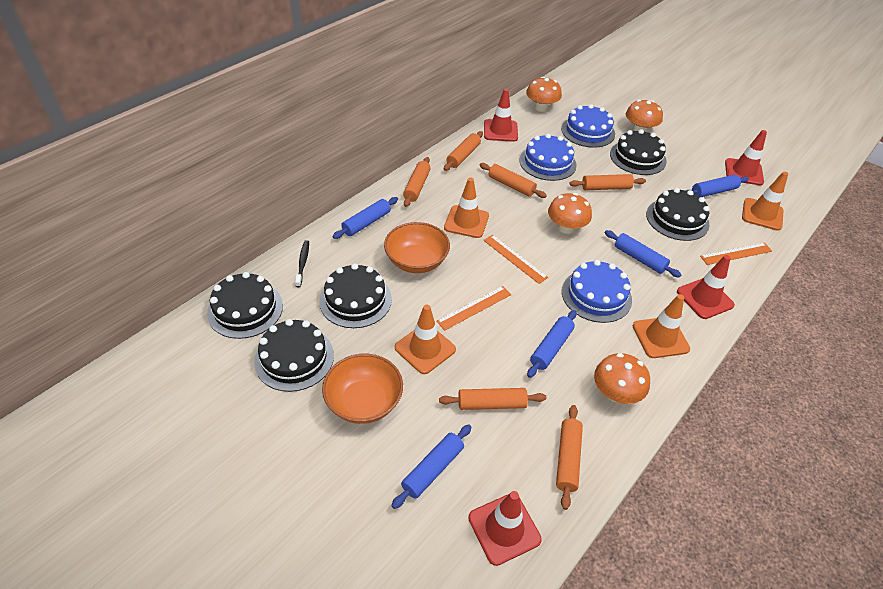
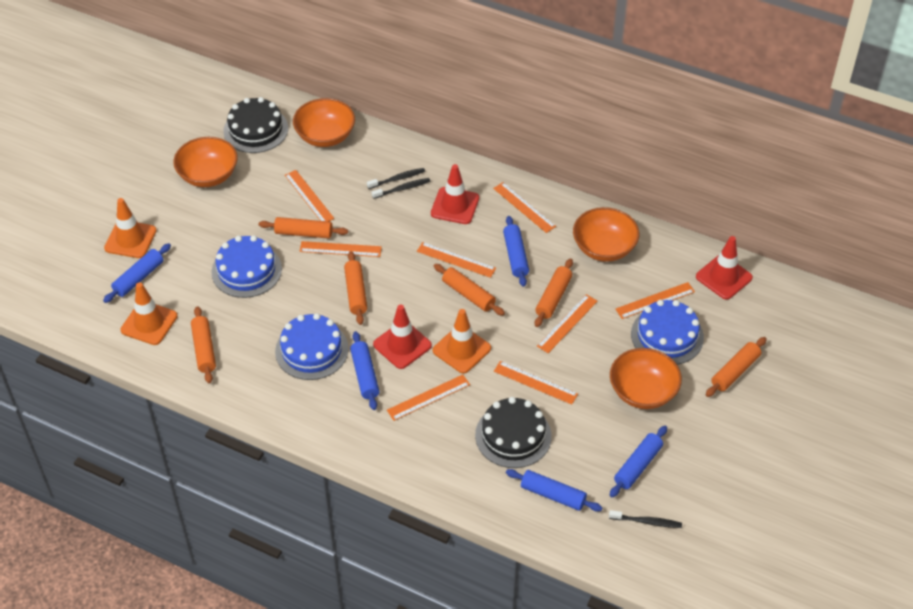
black cake: 5 -> 2
black toothbrush: 1 -> 3
orange bowl: 2 -> 4
orange mushroom: 4 -> 0
orange ruler: 3 -> 8
orange traffic cone: 4 -> 3
red traffic cone: 4 -> 3

